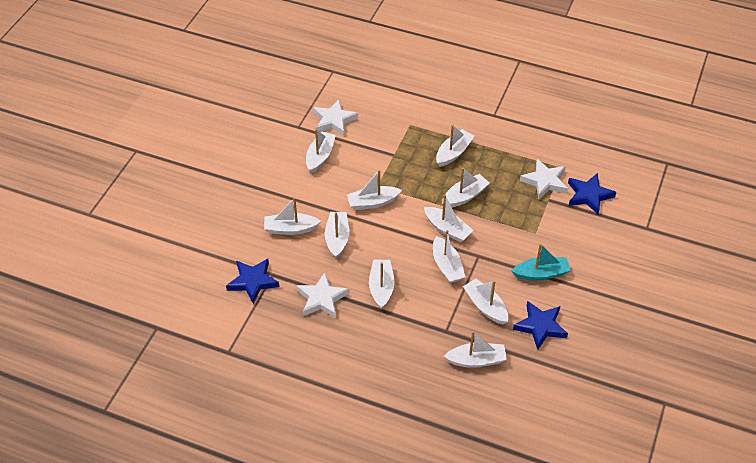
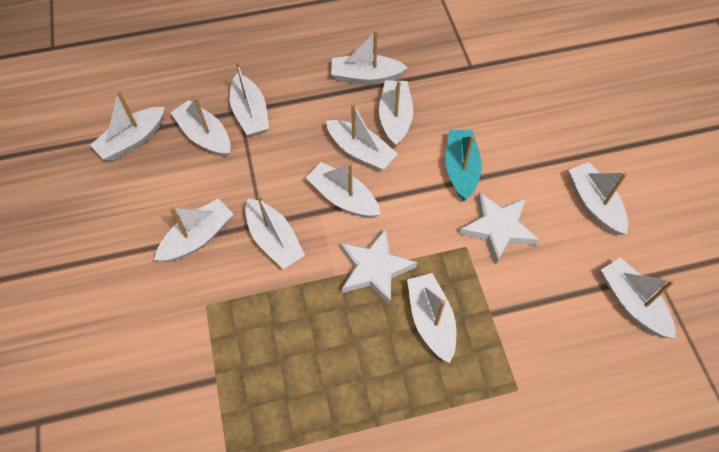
blue star: 3 -> 0
white boat: 11 -> 12
white star: 3 -> 2

